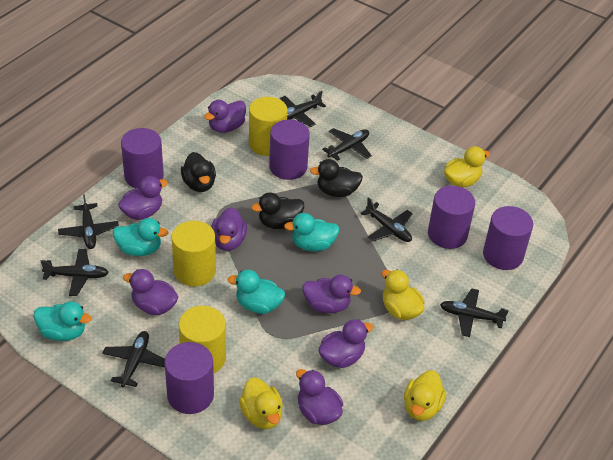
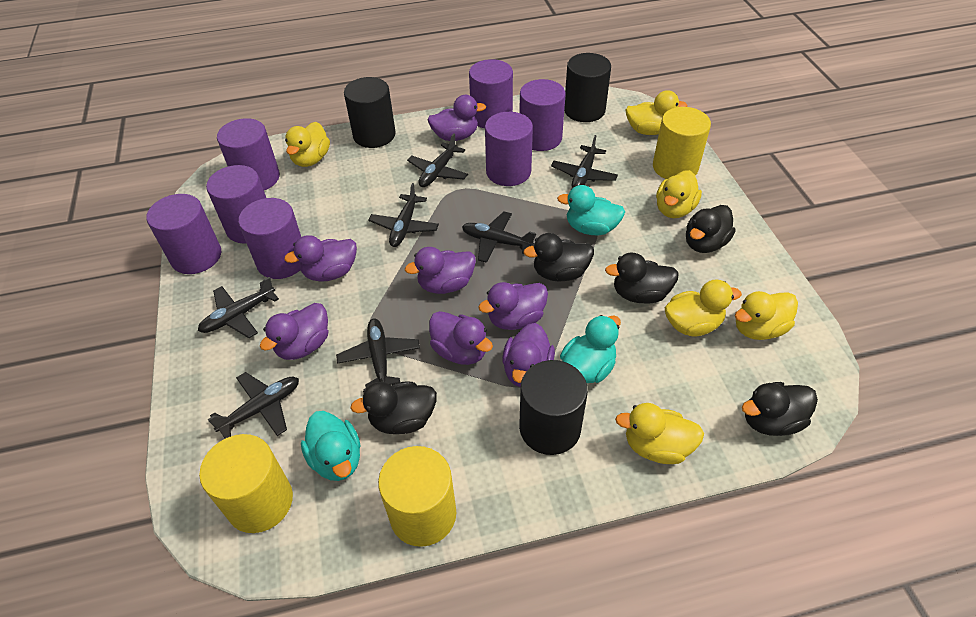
black cylinder: 0 -> 3
black duck: 3 -> 5
purple cylinder: 5 -> 7
turquoise duck: 4 -> 3
yellow duck: 4 -> 6

